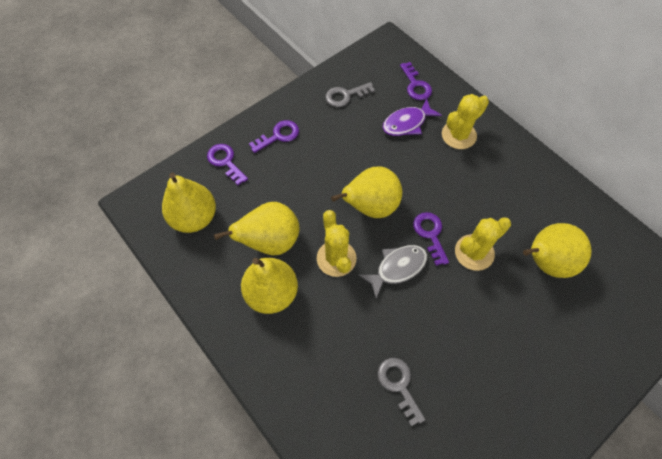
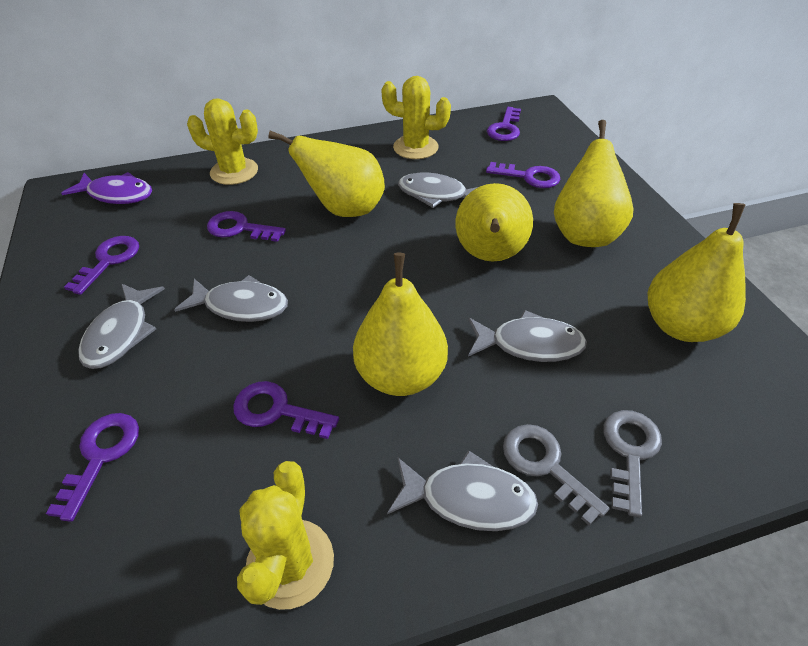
grey fish: 1 -> 5
purple key: 4 -> 6

